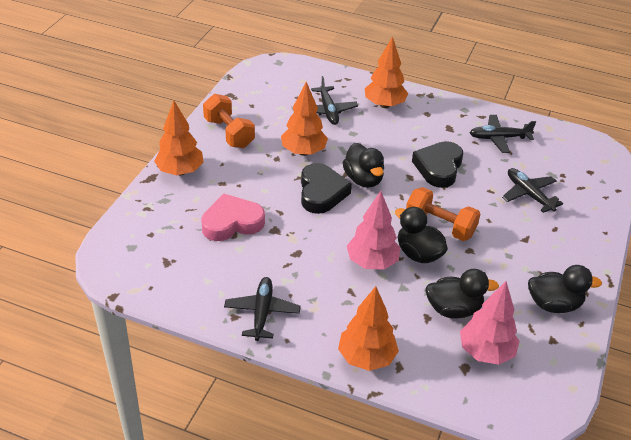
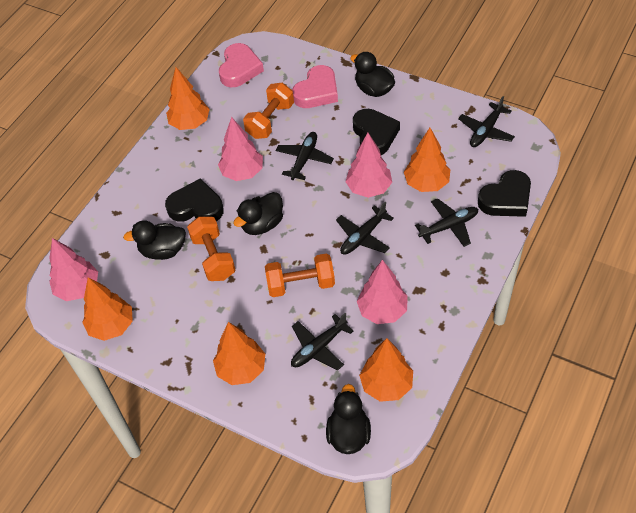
black heart: 2 -> 3
black plane: 4 -> 5
orange dumbbell: 2 -> 3
orange tree: 4 -> 5
pink heart: 1 -> 2
pink tree: 2 -> 4

